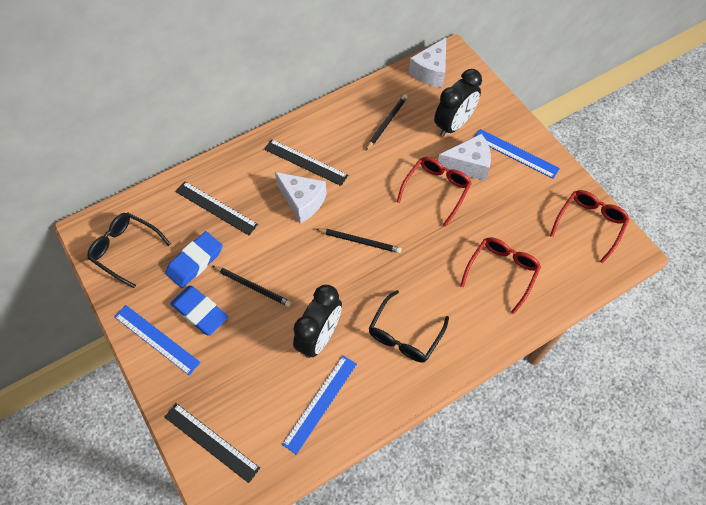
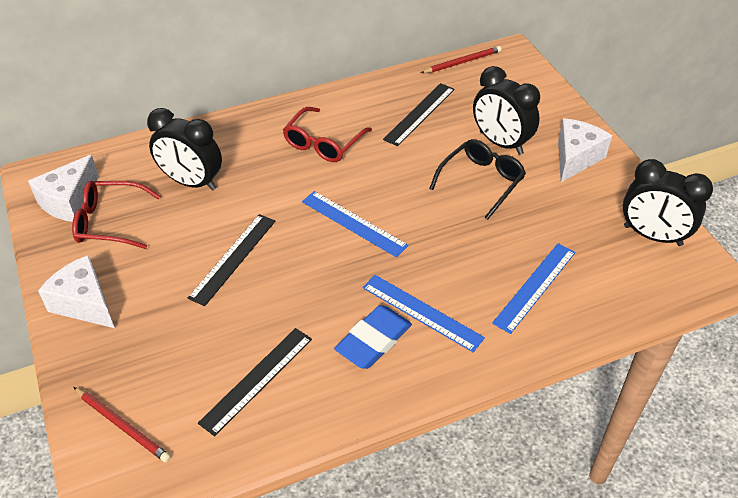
black clock: 2 -> 3
black glasses: 2 -> 1
black pencil: 3 -> 0
blue eraser: 2 -> 1
red glasses: 3 -> 2
red pencil: 0 -> 2

